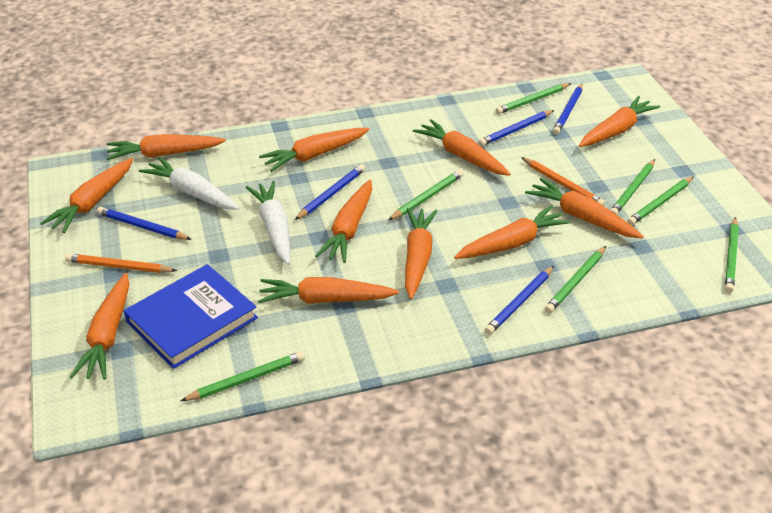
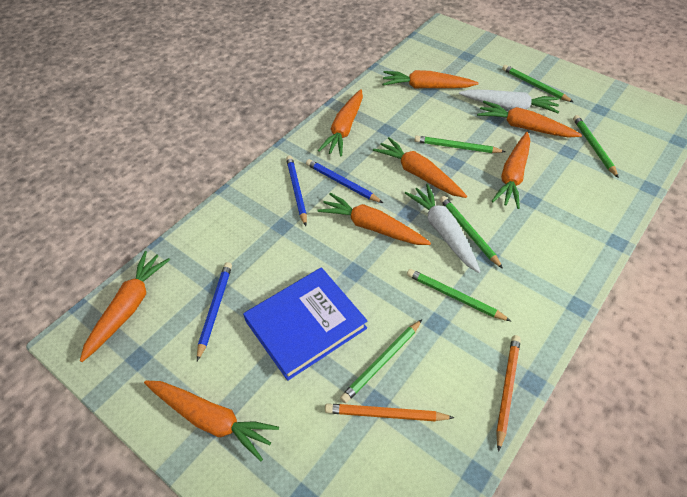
blue pencil: 5 -> 3
green pencil: 7 -> 6
orange carrot: 11 -> 8

